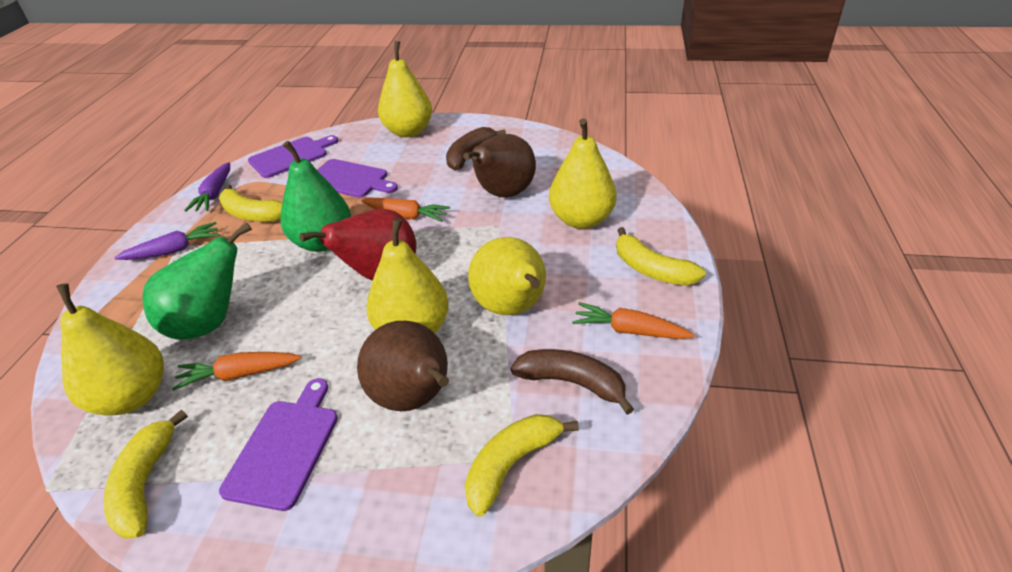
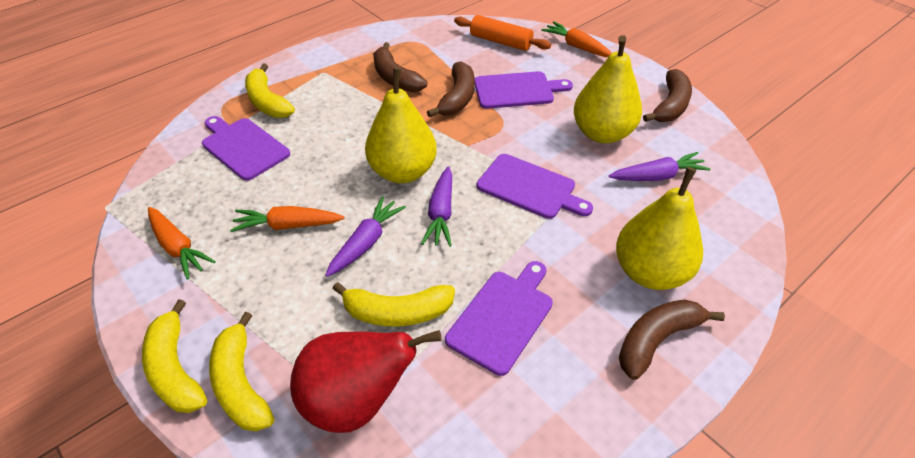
brown banana: 2 -> 4
brown pear: 2 -> 0
green pear: 2 -> 0
orange rolling pin: 0 -> 1
purple carrot: 2 -> 3
purple cutting board: 3 -> 4
yellow pear: 5 -> 3

